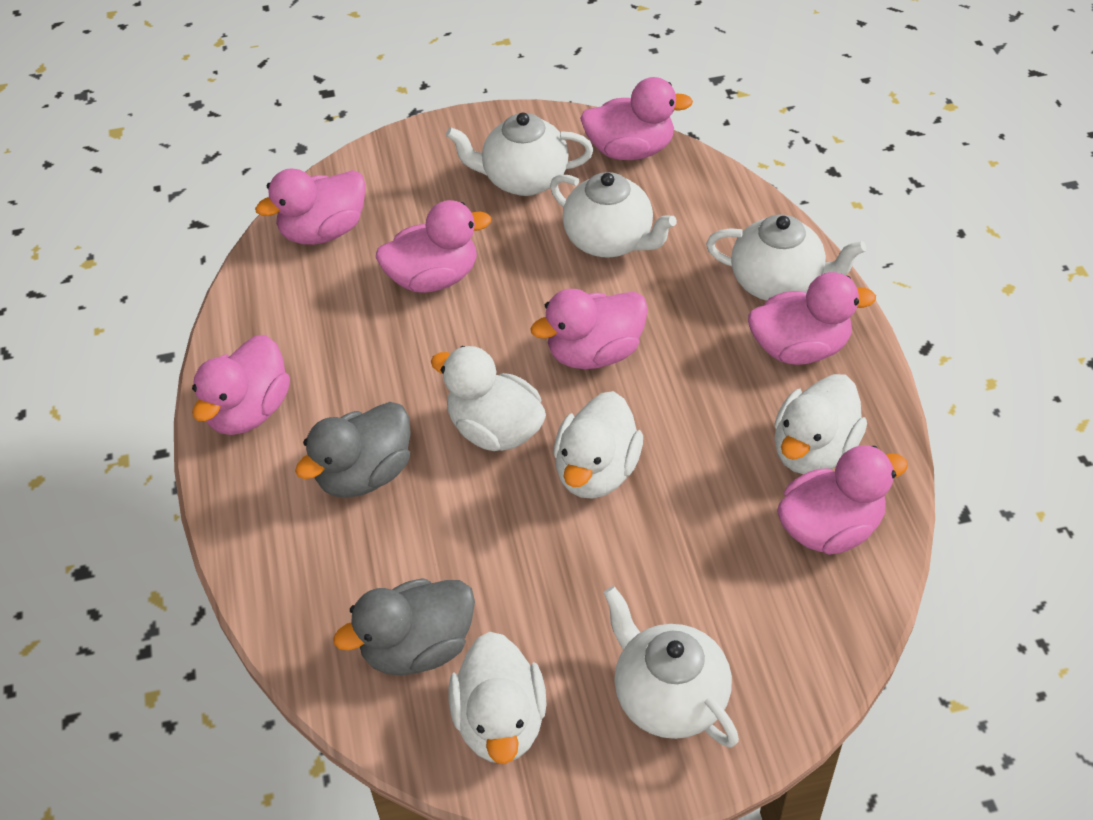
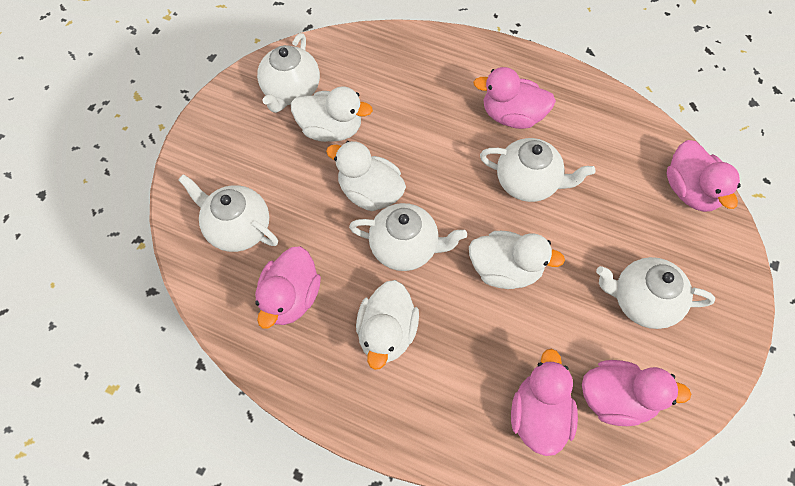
grey duck: 2 -> 0
pink duck: 7 -> 5
white teapot: 4 -> 5

